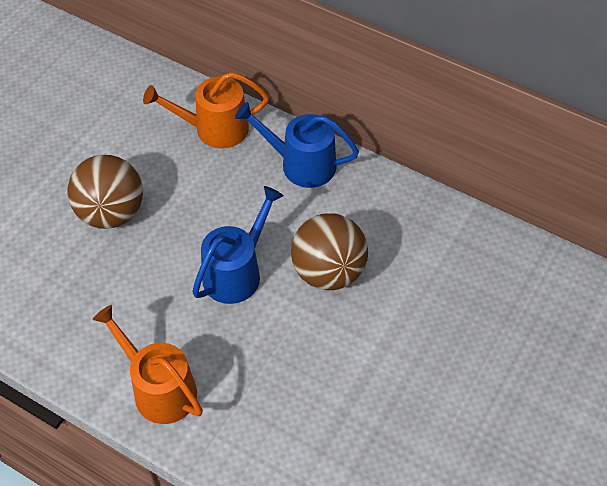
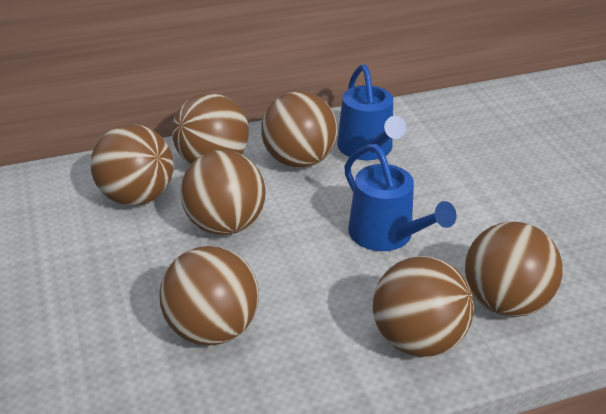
brown ball: 2 -> 7
orange watering can: 2 -> 0

